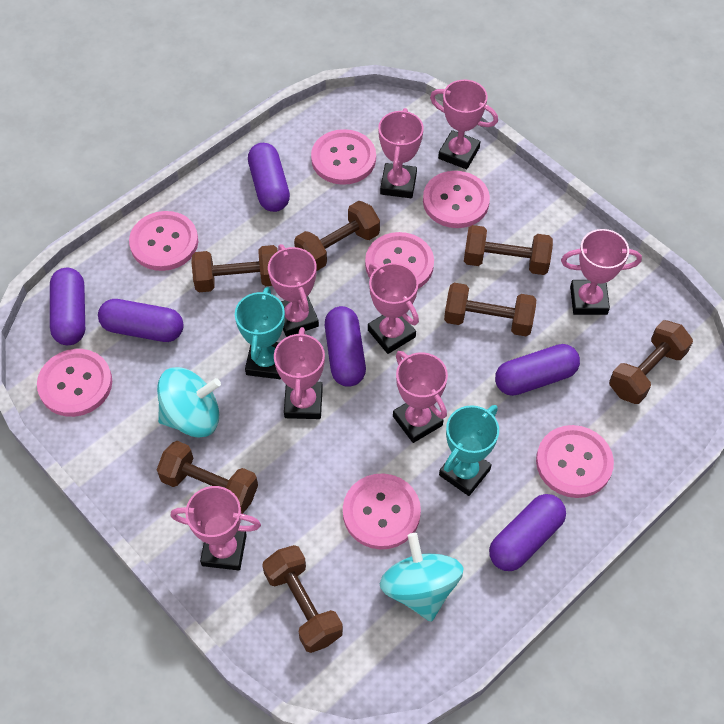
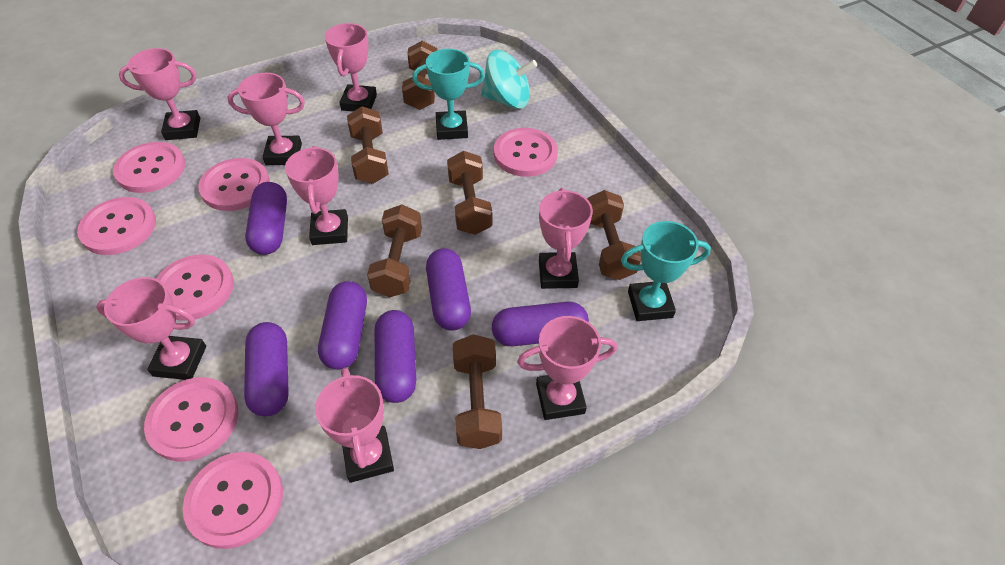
brown dumbbell: 7 -> 6
turquoise spinning top: 2 -> 1

